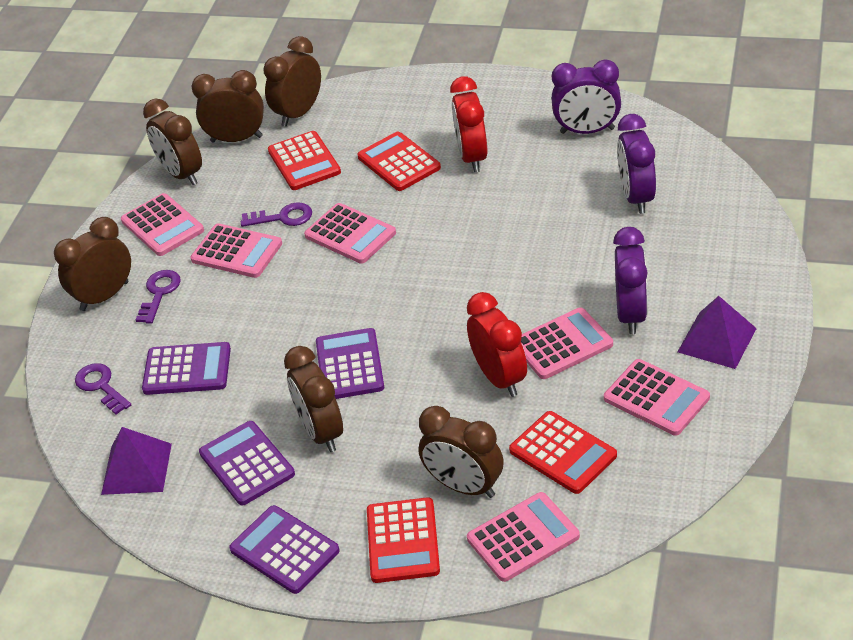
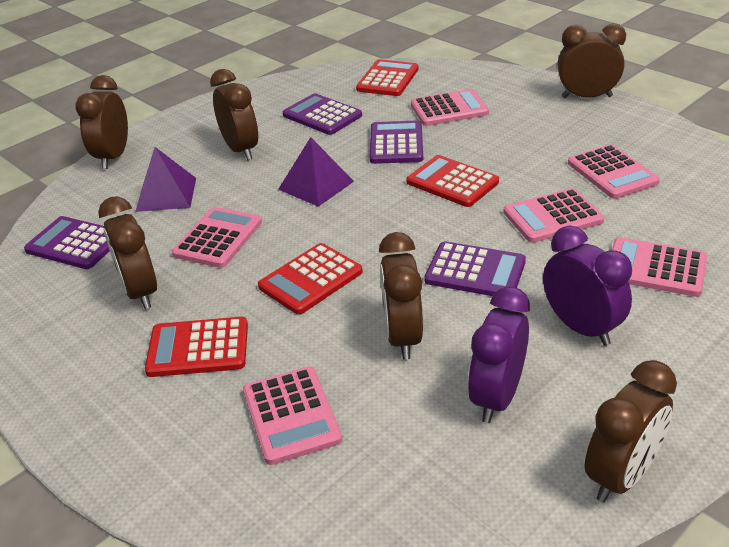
purple clock: 3 -> 2
purple key: 3 -> 0
red clock: 2 -> 0

